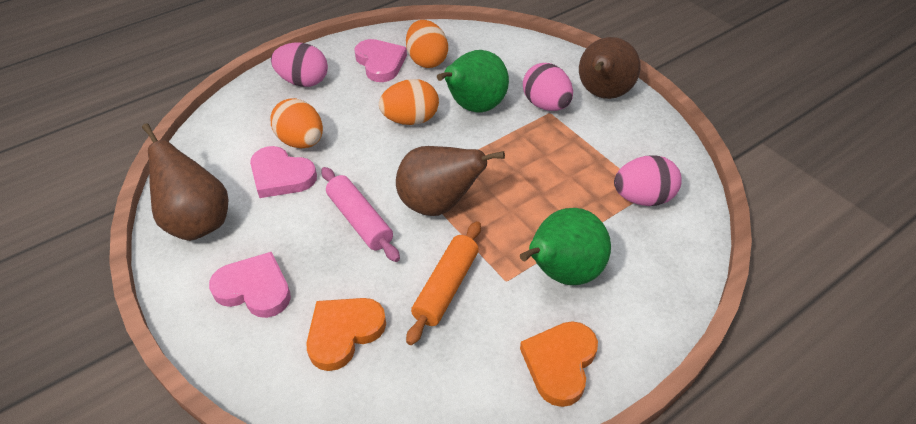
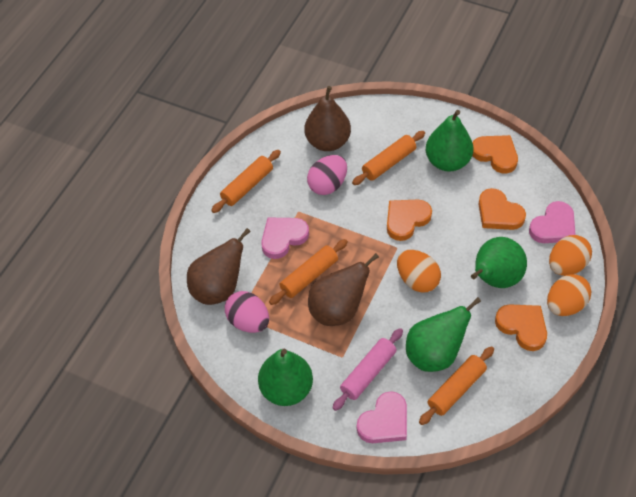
green pear: 2 -> 4
orange heart: 2 -> 4
orange rolling pin: 1 -> 4
pink egg: 3 -> 2

